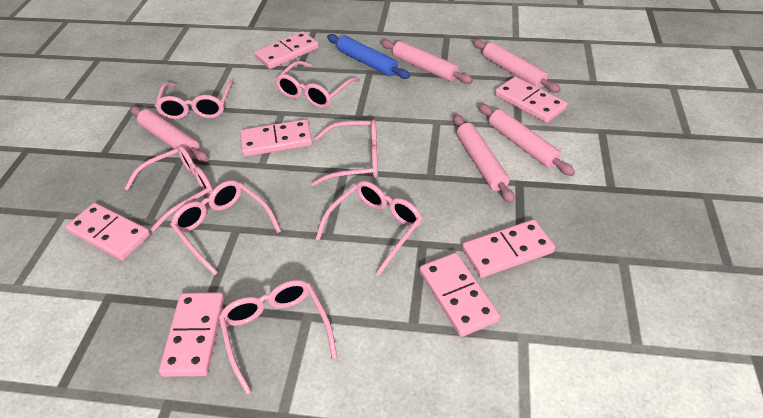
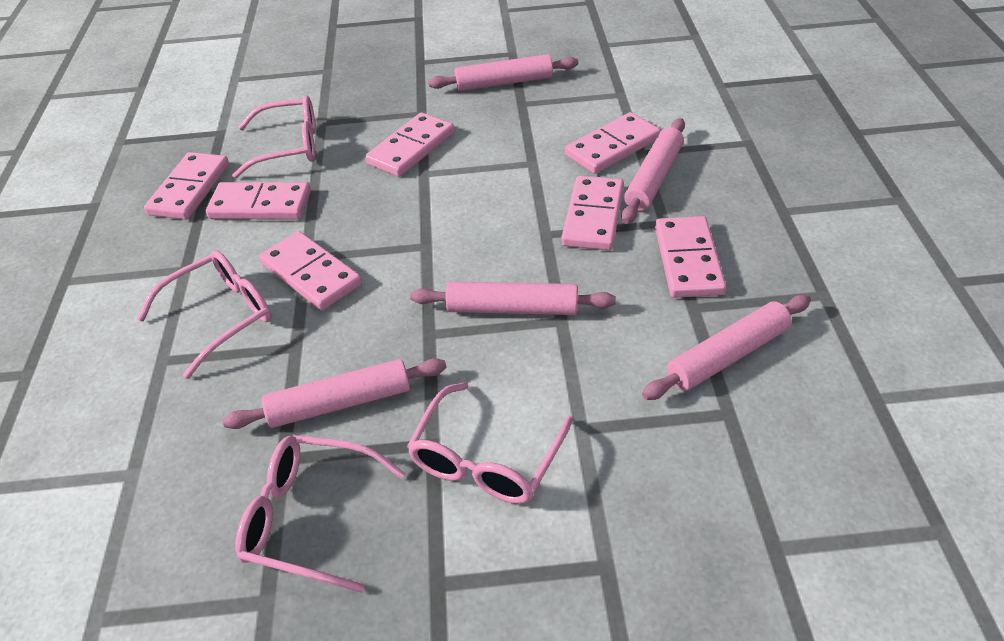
blue rolling pin: 1 -> 0
pink glasses: 7 -> 4

